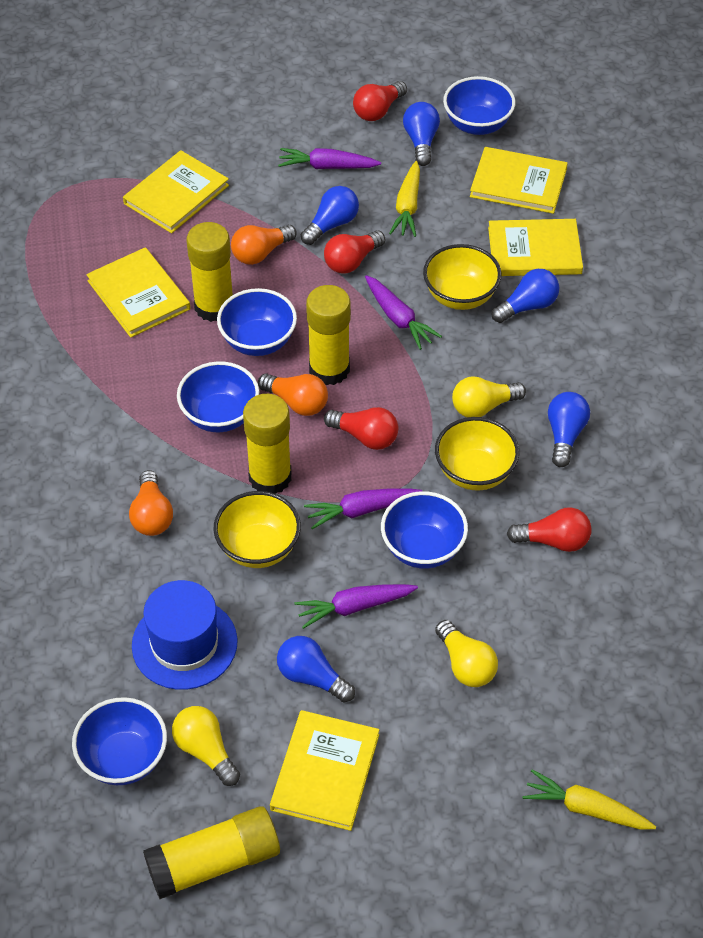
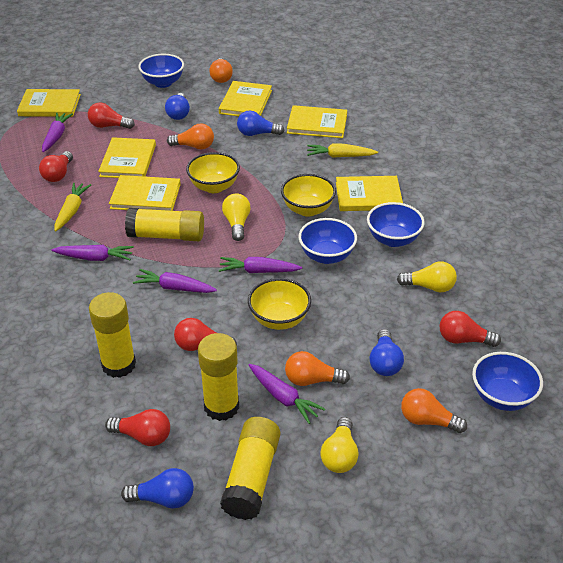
blue bowl: 5 -> 4
blue hat: 1 -> 0
blue light bulb: 5 -> 4
orange light bulb: 3 -> 4
purple carrot: 4 -> 5
red light bulb: 4 -> 5
yellow book: 5 -> 6

